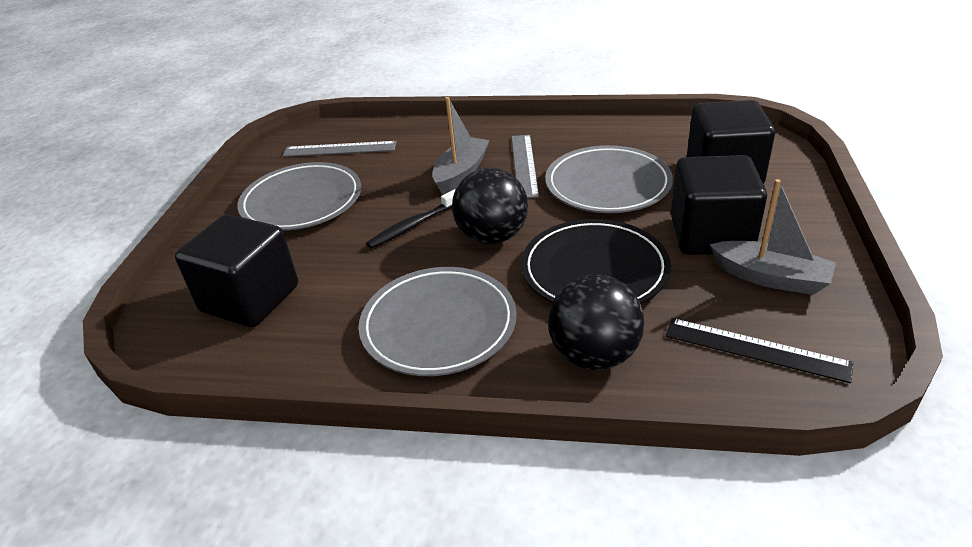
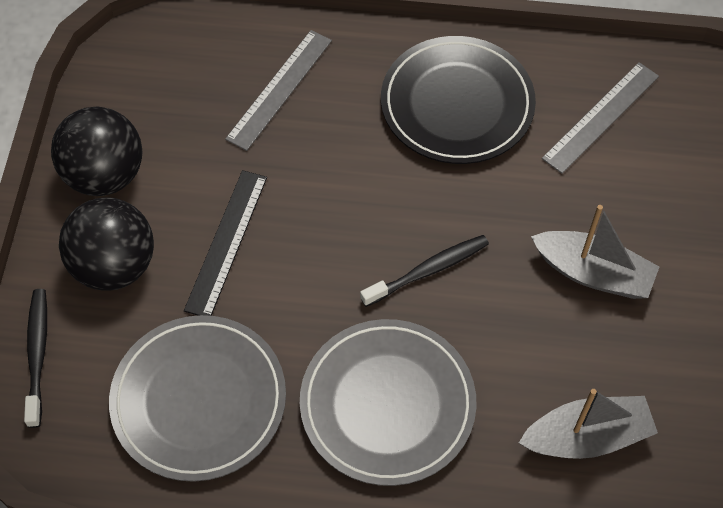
black cube: 3 -> 0
black toothbrush: 1 -> 2
grey plate: 3 -> 2

